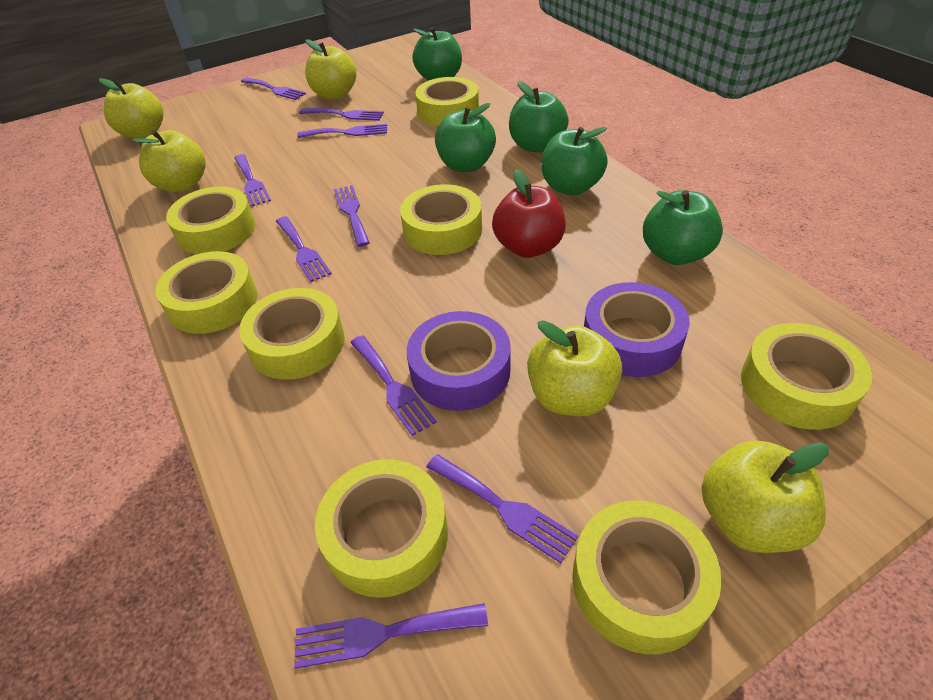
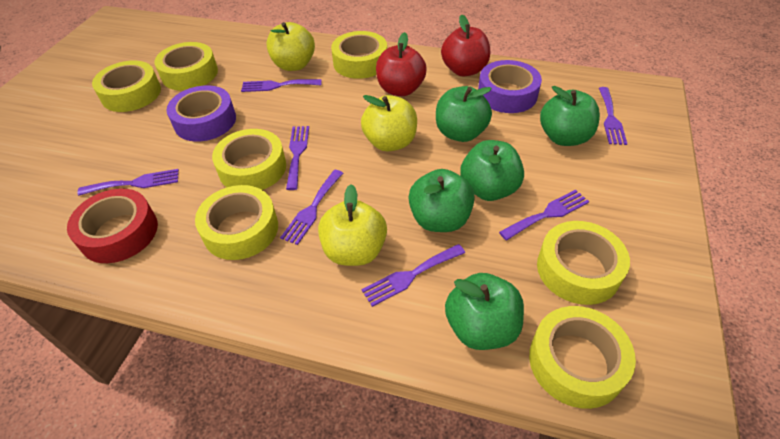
purple fork: 9 -> 7
red apple: 1 -> 2
red tape: 0 -> 1
yellow apple: 5 -> 3
yellow tape: 8 -> 7

